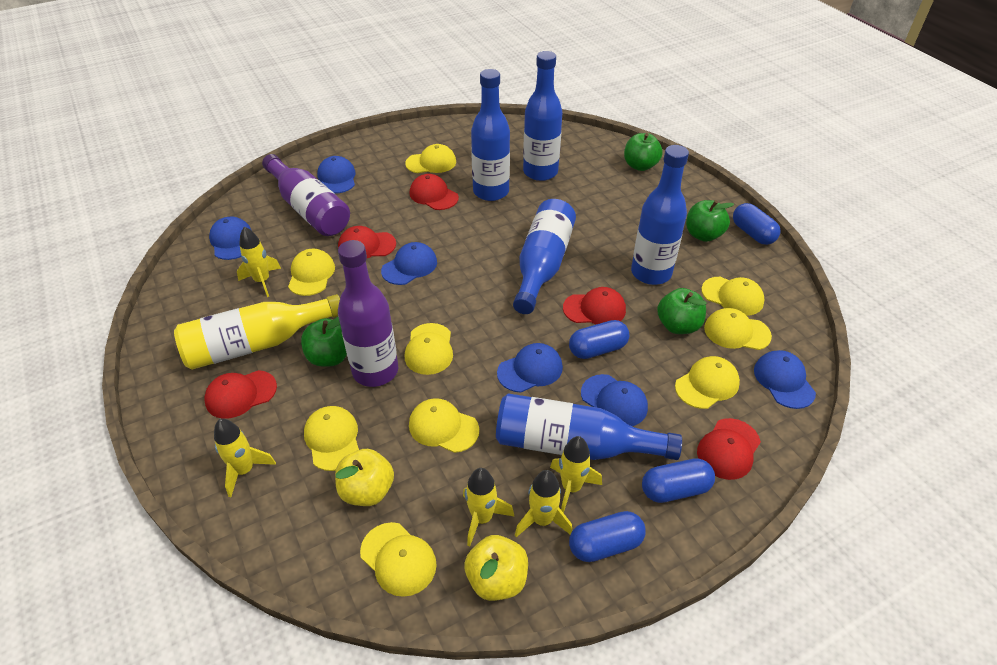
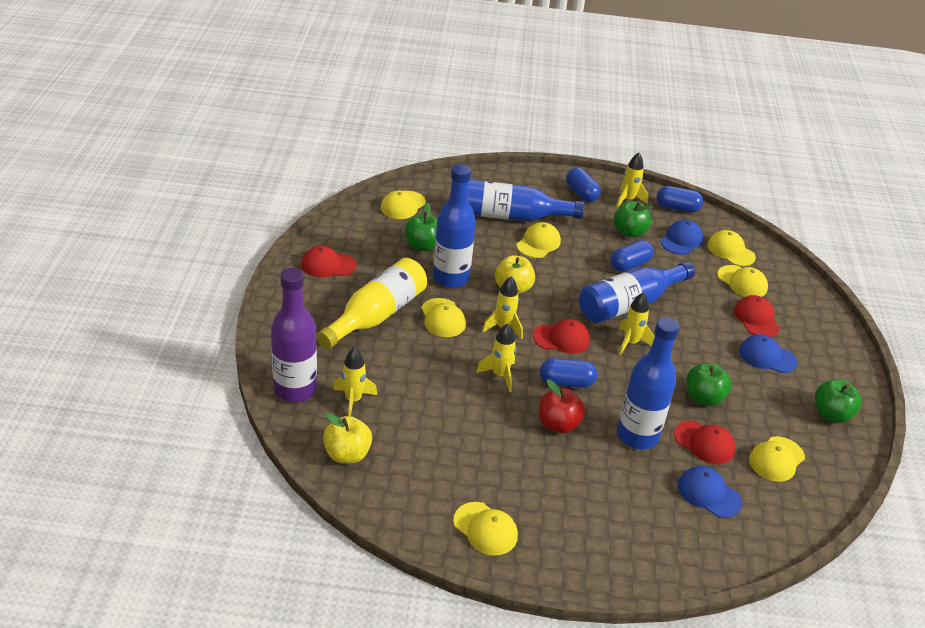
blue bottle: 5 -> 4
blue cap: 6 -> 3
purple bottle: 2 -> 1
red apple: 0 -> 1
red cap: 5 -> 4
yellow cap: 9 -> 7

